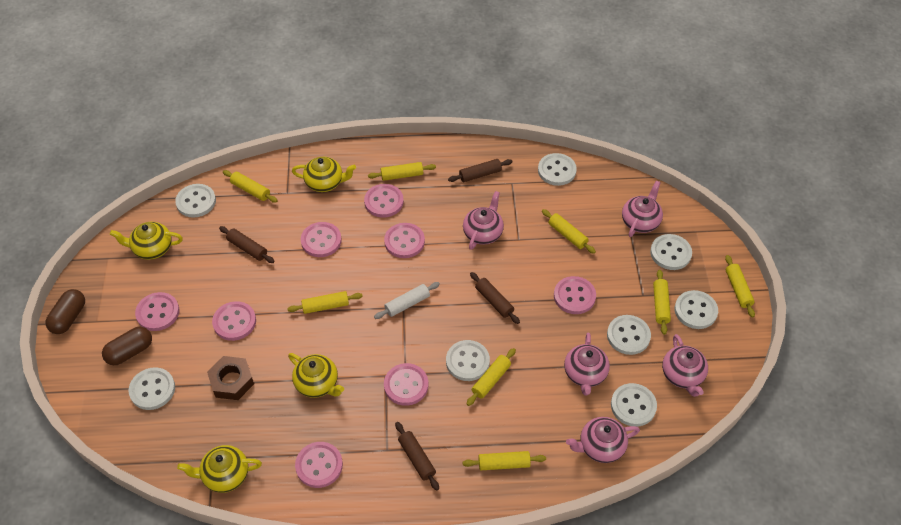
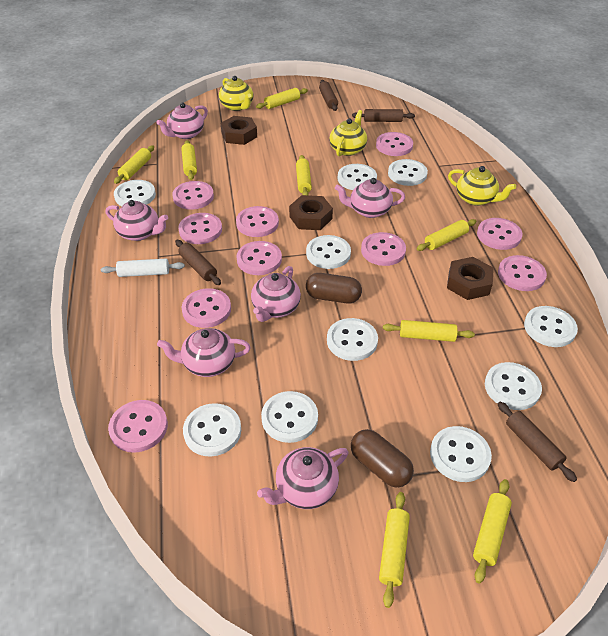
brown nut: 1 -> 3
pink button: 8 -> 10
pink teapot: 5 -> 6
white button: 8 -> 10
yellow teapot: 4 -> 3

